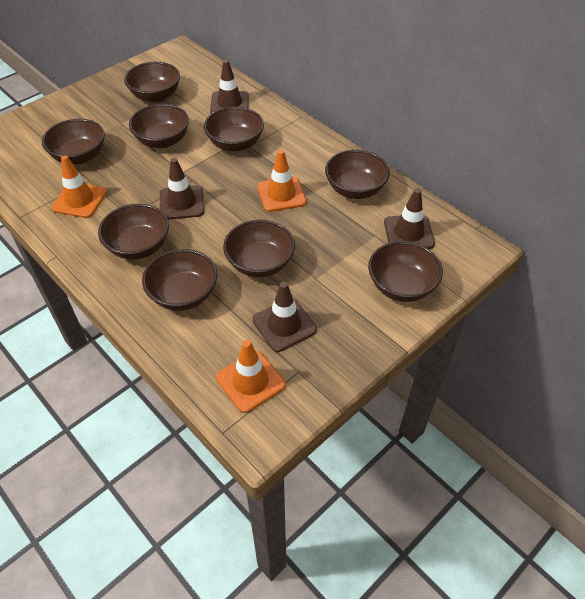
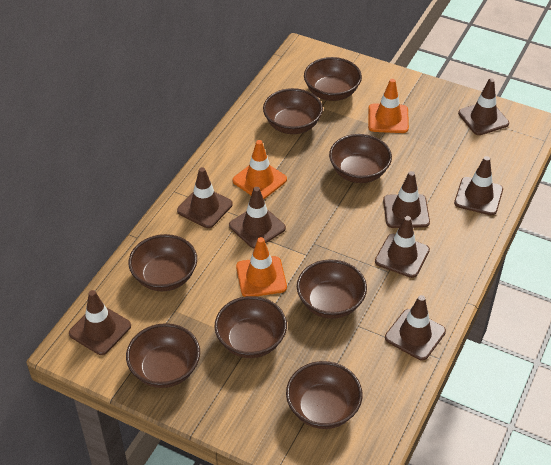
brown bowl: 9 -> 8
brown traffic cone: 4 -> 8

